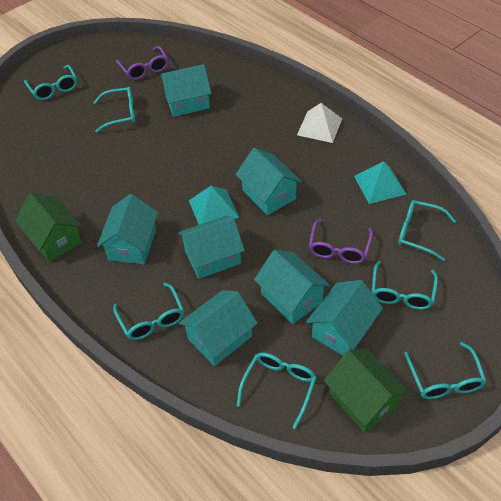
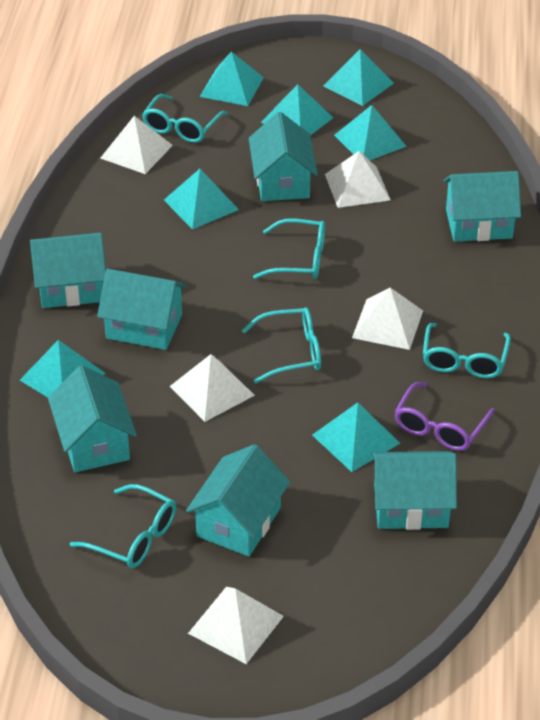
green house: 2 -> 0
purple glasses: 2 -> 1
turquoise glasses: 7 -> 5
turquoise pyramid: 2 -> 7
white pyramid: 1 -> 5

